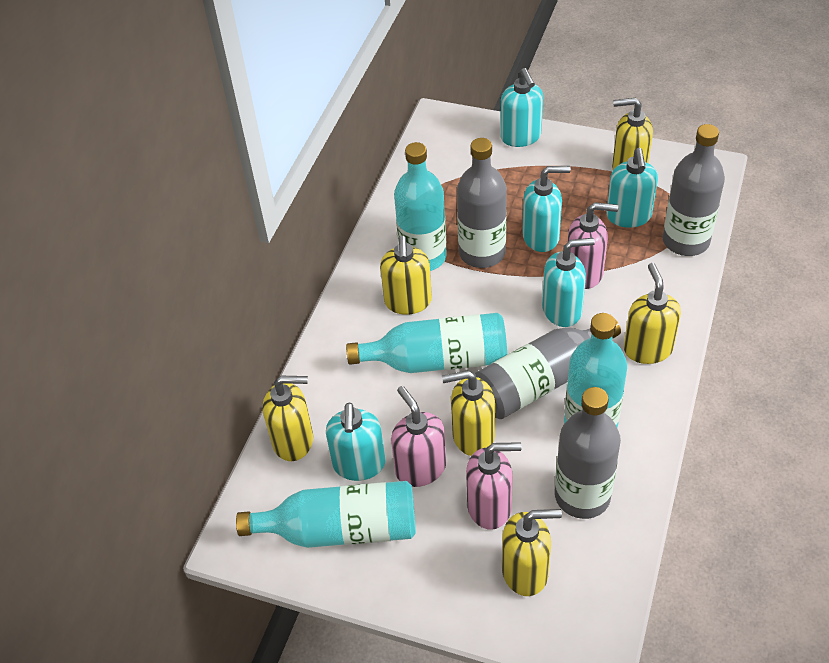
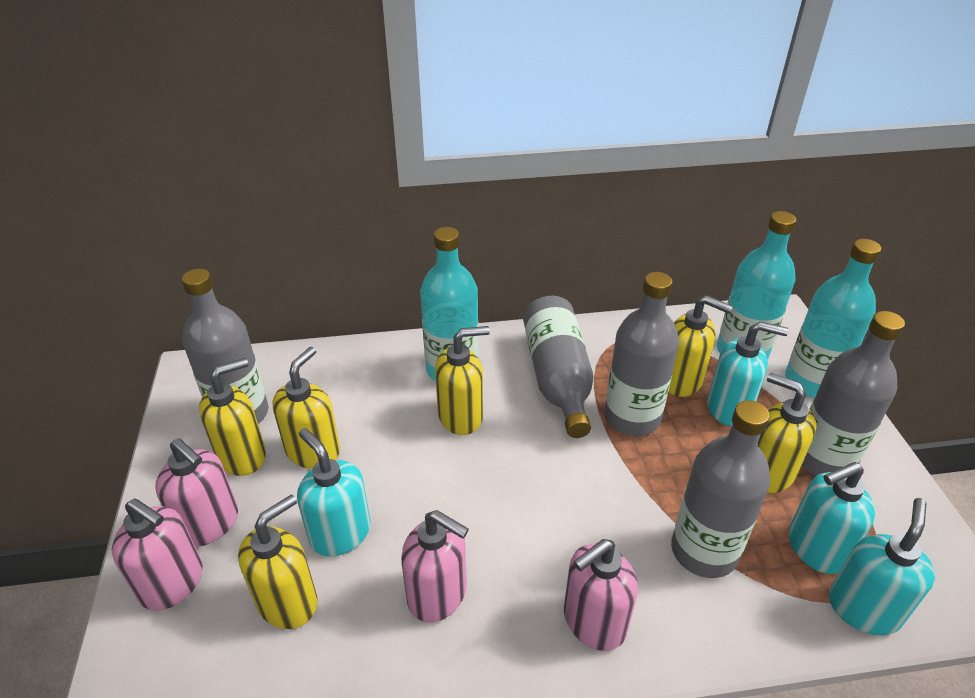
grey bottle: 4 -> 5
pink soap dispenser: 3 -> 4
turquoise bottle: 4 -> 3
turquoise soap dispenser: 5 -> 4

